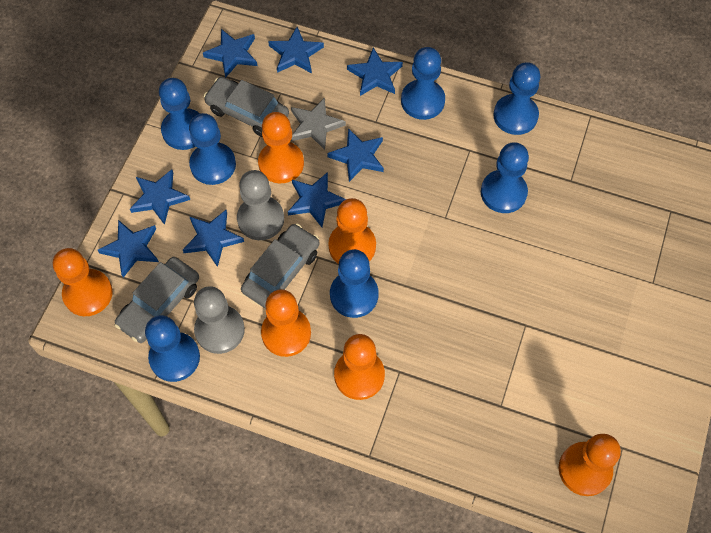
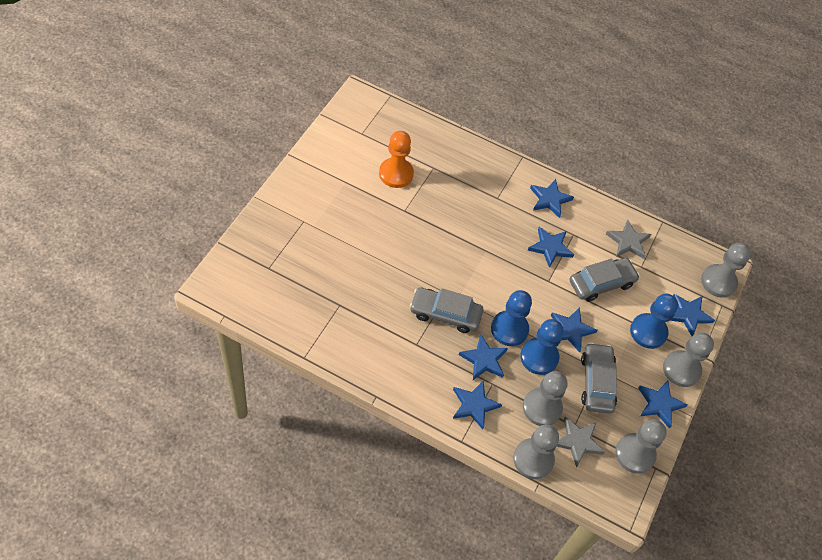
blue pawn: 7 -> 3
blue star: 8 -> 7
grey pawn: 2 -> 5
grey star: 1 -> 2
orange pawn: 6 -> 1

